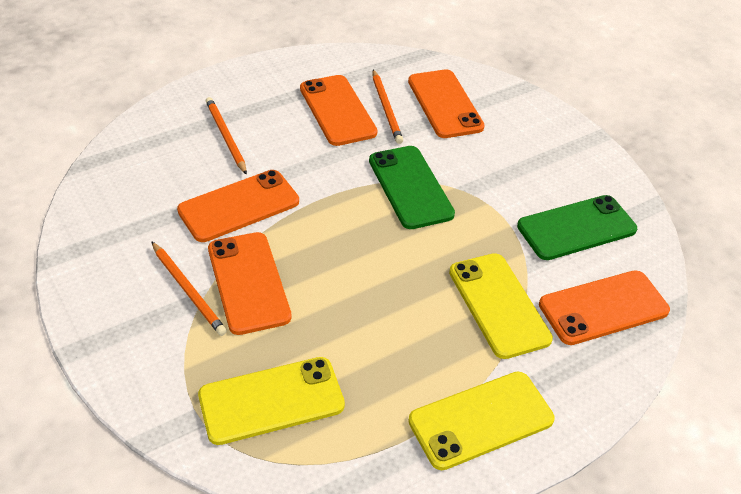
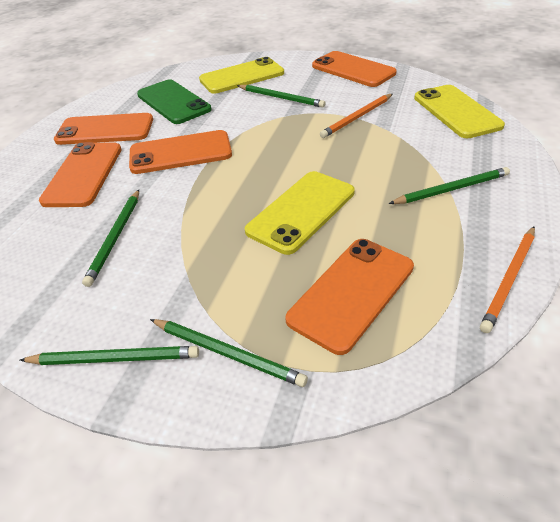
green pencil: 0 -> 5
green phone: 2 -> 1
orange pencil: 3 -> 2

